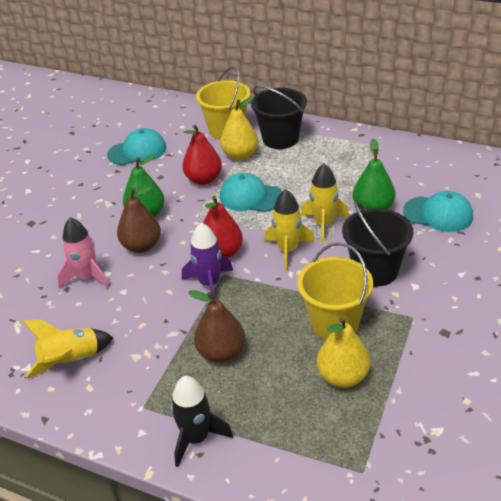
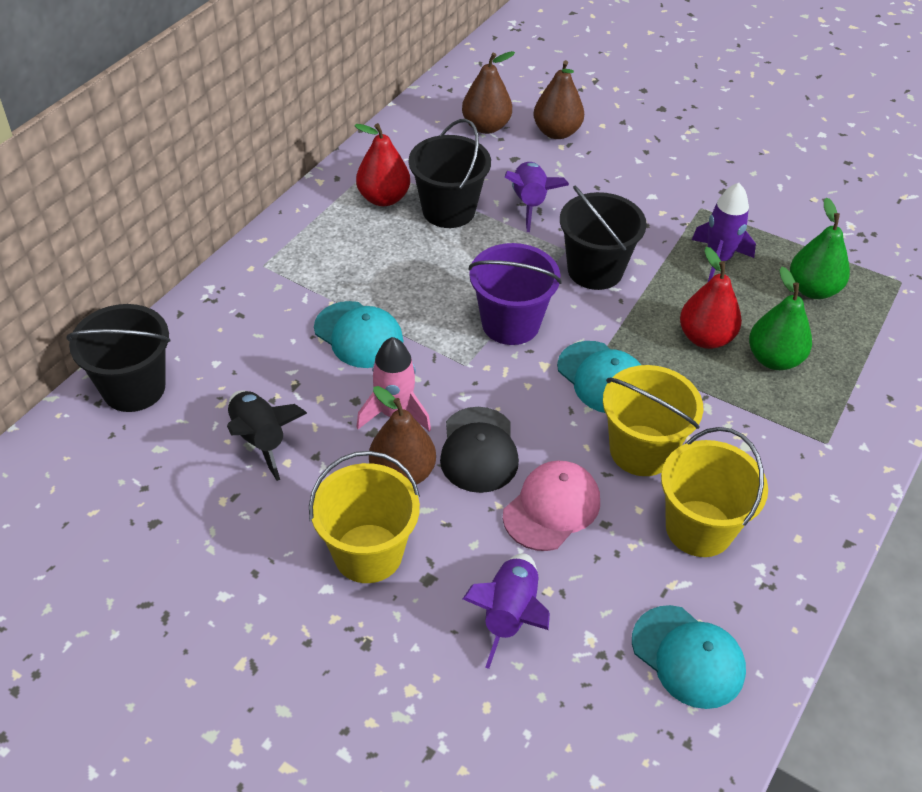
black bucket: 2 -> 3
black cap: 0 -> 1
brown pear: 2 -> 3
pink cap: 0 -> 1
purple bucket: 0 -> 1
purple rocket: 1 -> 3
yellow bucket: 2 -> 3
yellow pear: 2 -> 0
yellow rocket: 3 -> 0

